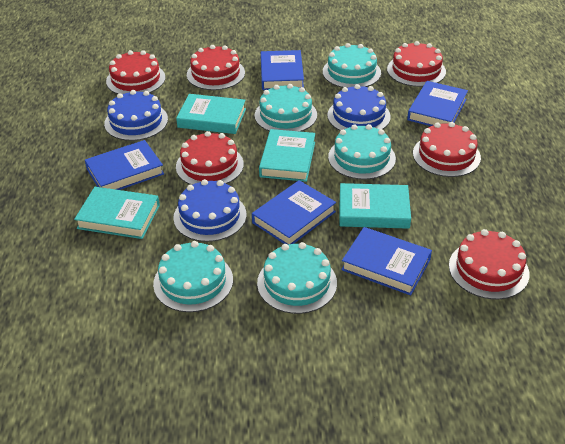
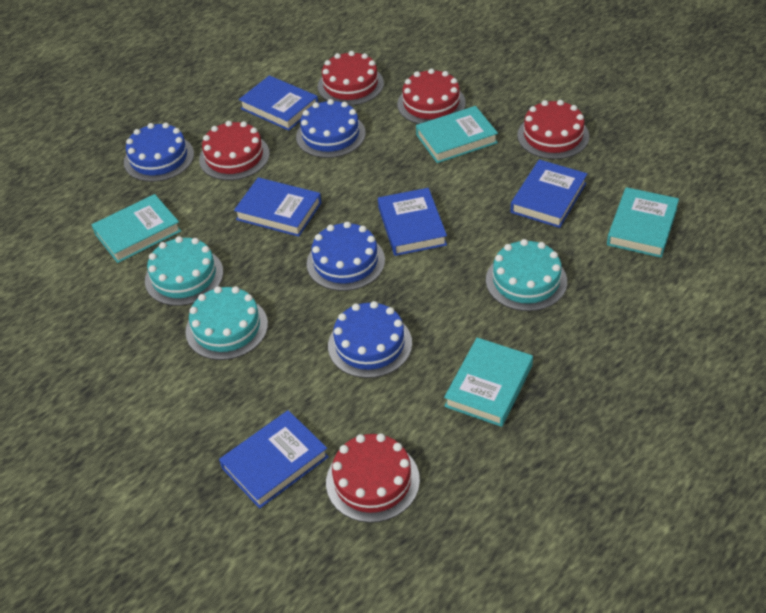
blue cake: 3 -> 4
red cake: 6 -> 5
turquoise cake: 5 -> 3

